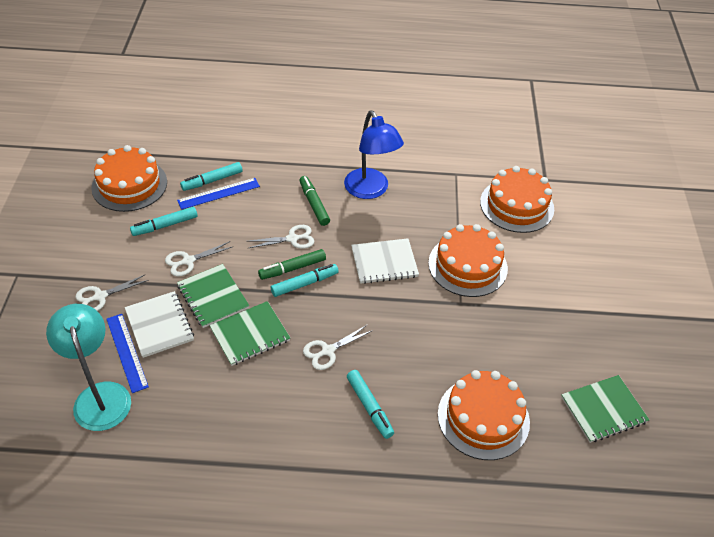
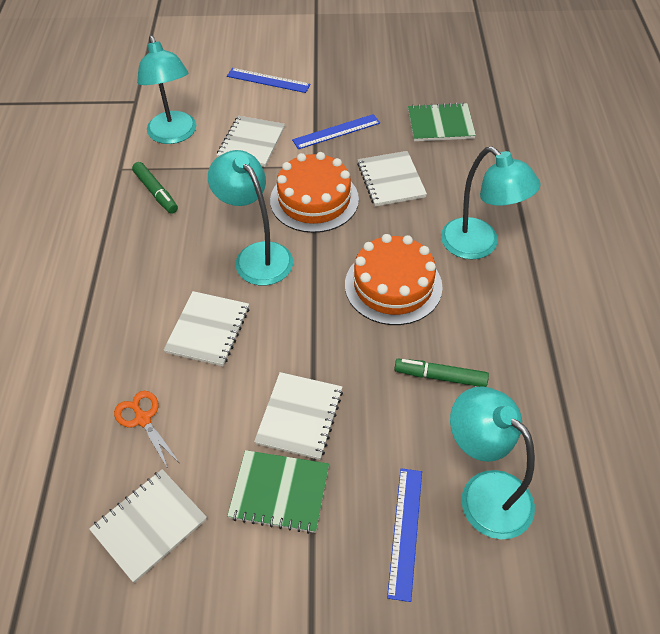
blue lamp: 1 -> 0
blue ruler: 2 -> 3
green notebook: 3 -> 2
orange cake: 4 -> 2
orange scissors: 0 -> 1
turquoise lamp: 1 -> 4
turquoise marker: 4 -> 0
white notebook: 2 -> 5
white scissors: 4 -> 0

